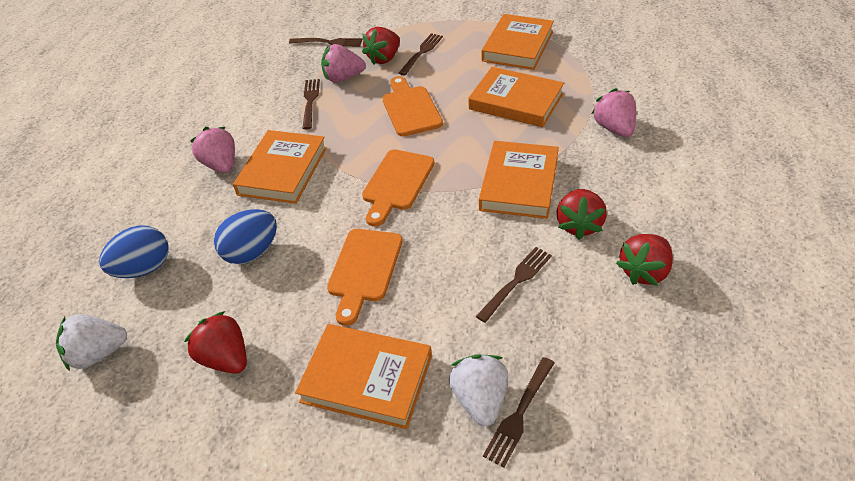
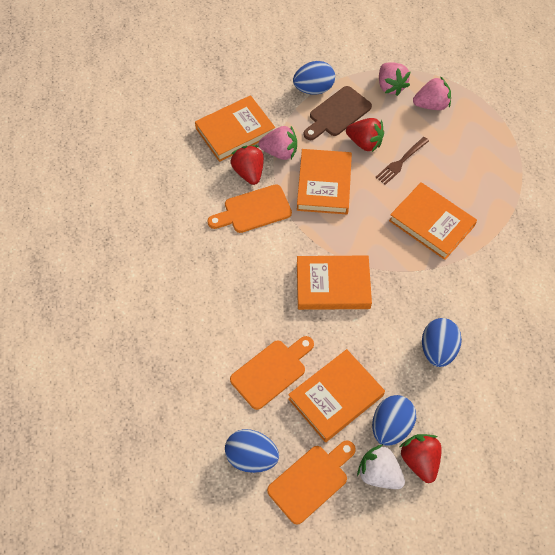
blue egg: 2 -> 4
brown cutting board: 0 -> 1
brown fork: 5 -> 1
red strawberry: 4 -> 3
white strawberry: 2 -> 1

